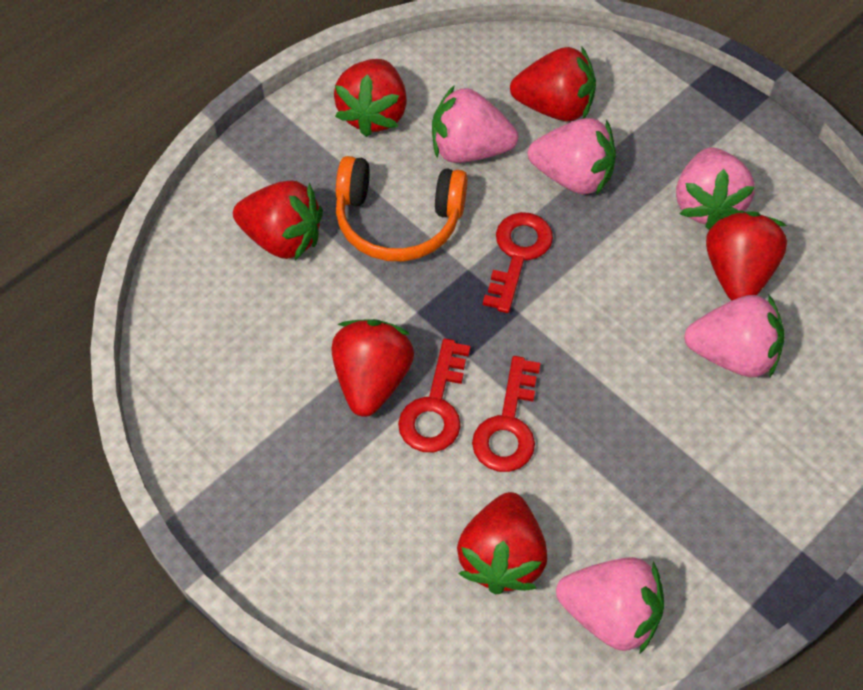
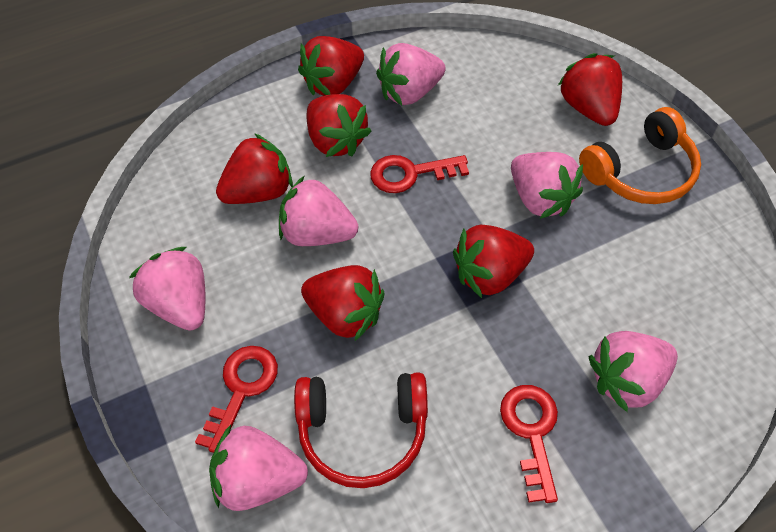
pink strawberry: 5 -> 6
red headphones: 0 -> 1

